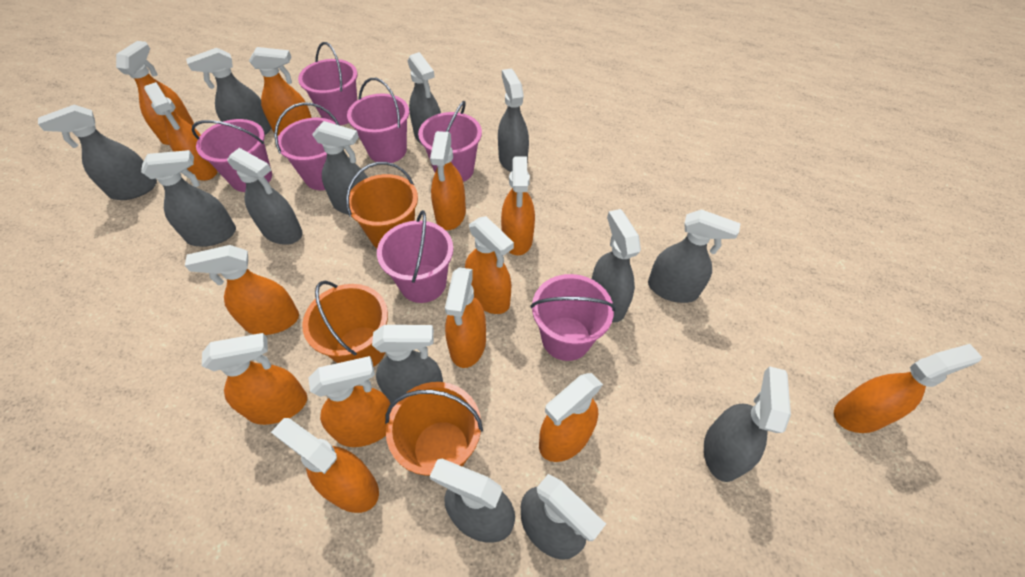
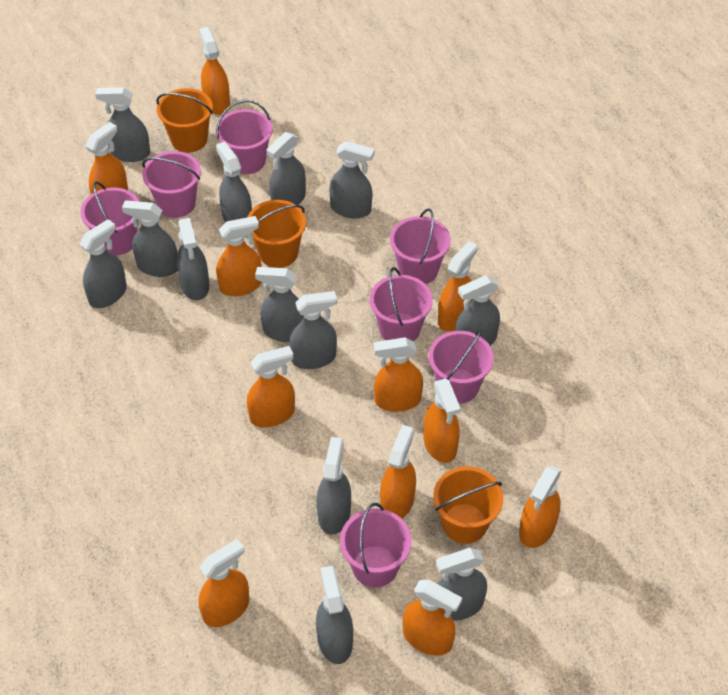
orange spray bottle: 13 -> 11

